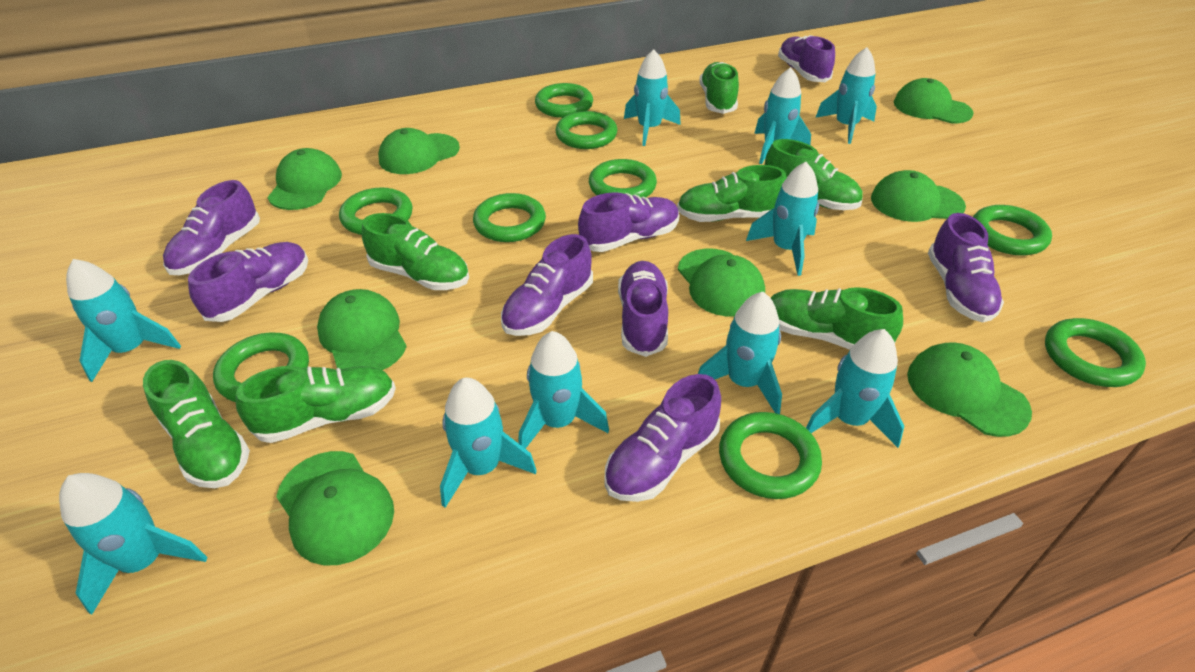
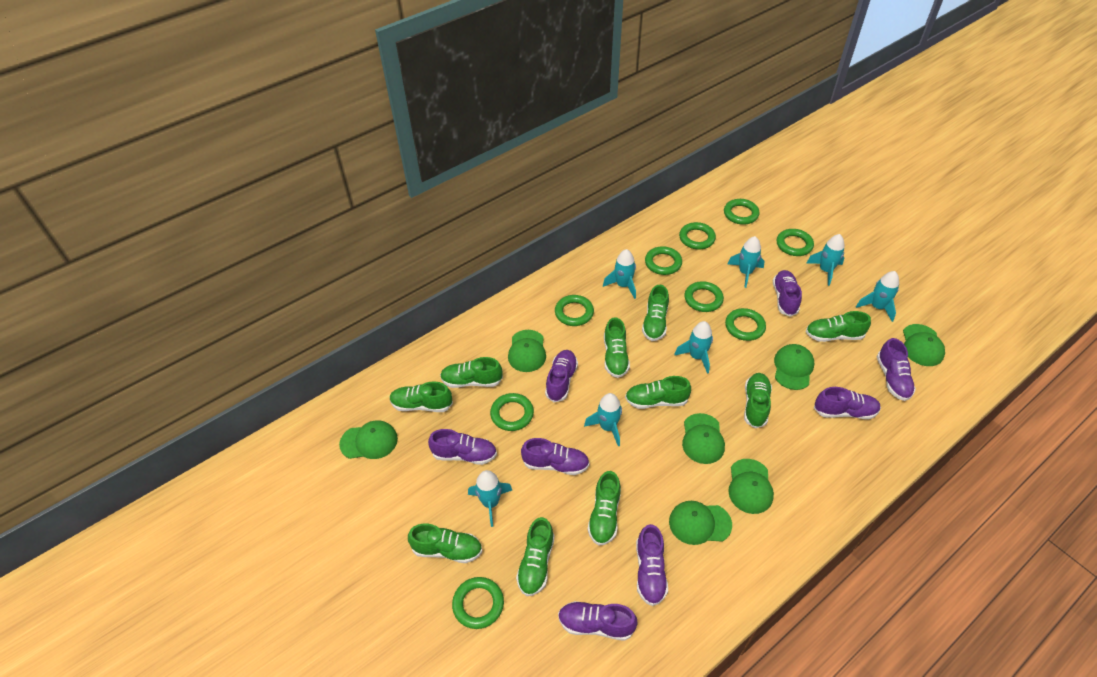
green cap: 8 -> 7
green shoe: 7 -> 10
turquoise rocket: 10 -> 7

